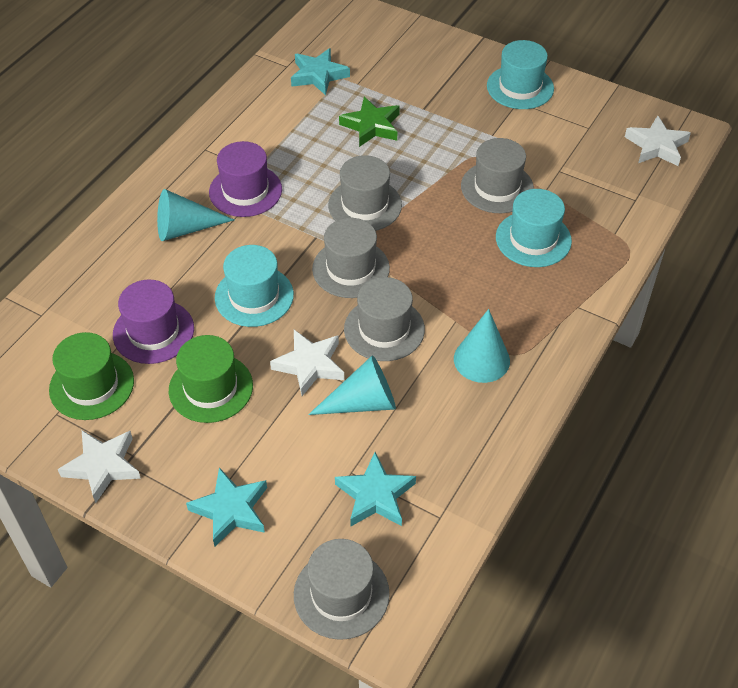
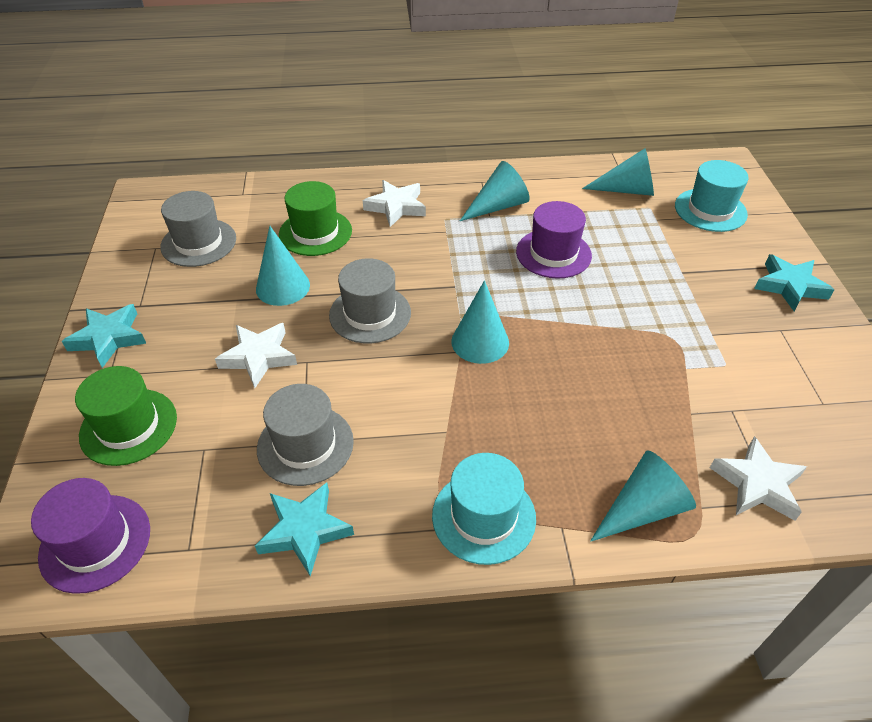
green star: 1 -> 0
grey hat: 5 -> 3
turquoise cone: 3 -> 5
turquoise hat: 3 -> 2

